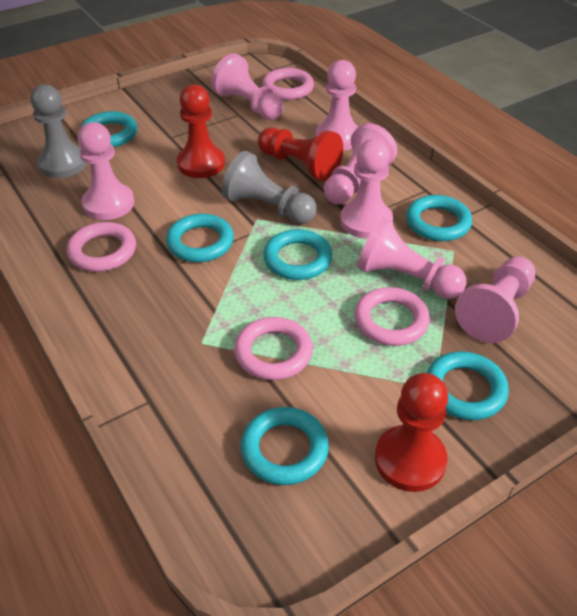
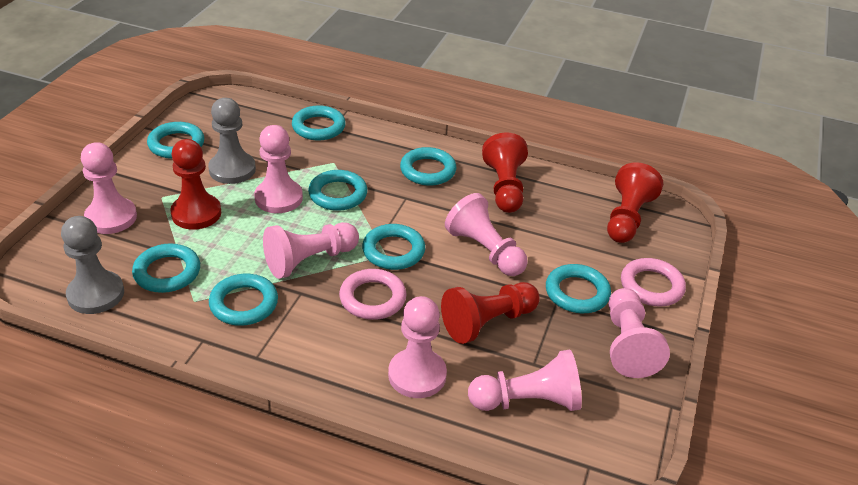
pink ring: 4 -> 2
red pawn: 3 -> 4
turquoise ring: 6 -> 8

